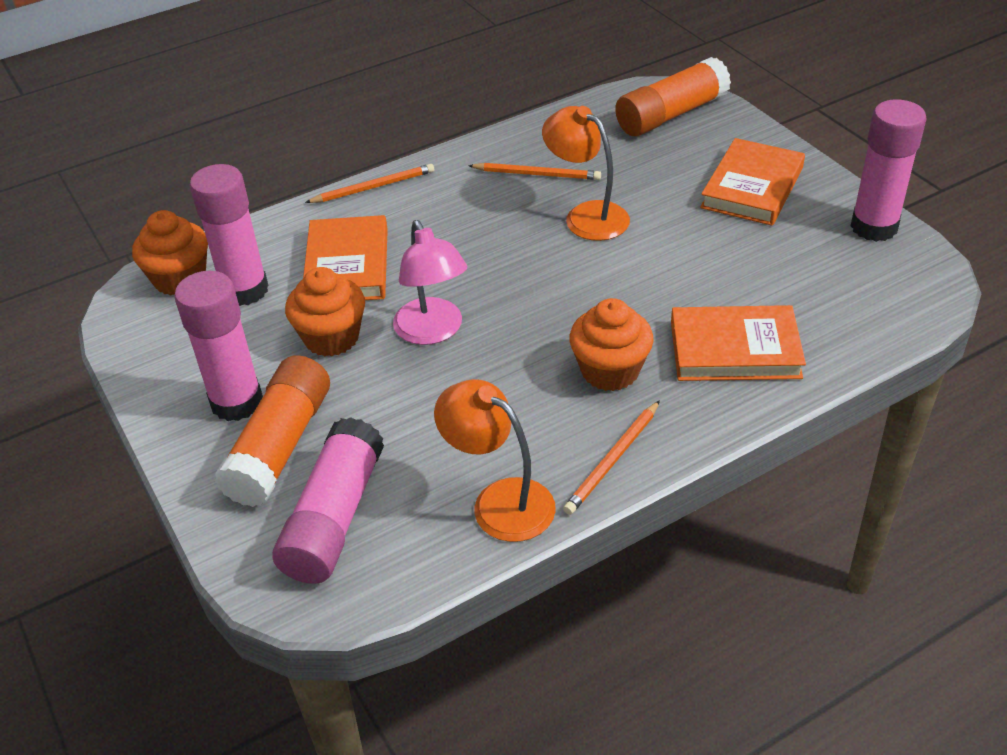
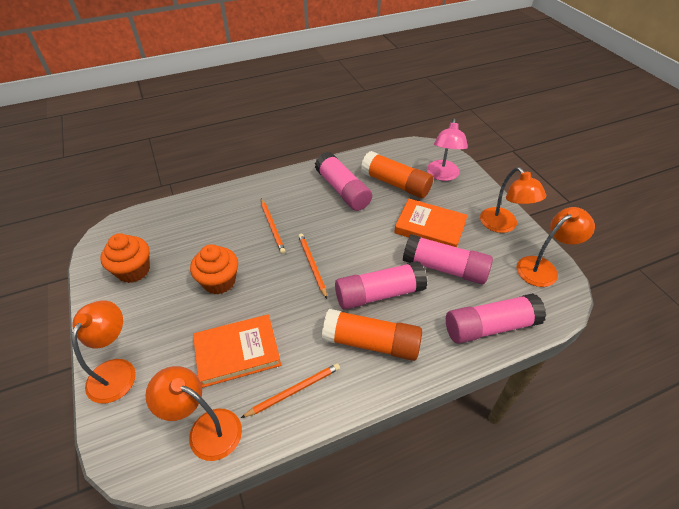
orange book: 3 -> 2
orange cupcake: 3 -> 2
orange lamp: 2 -> 4

